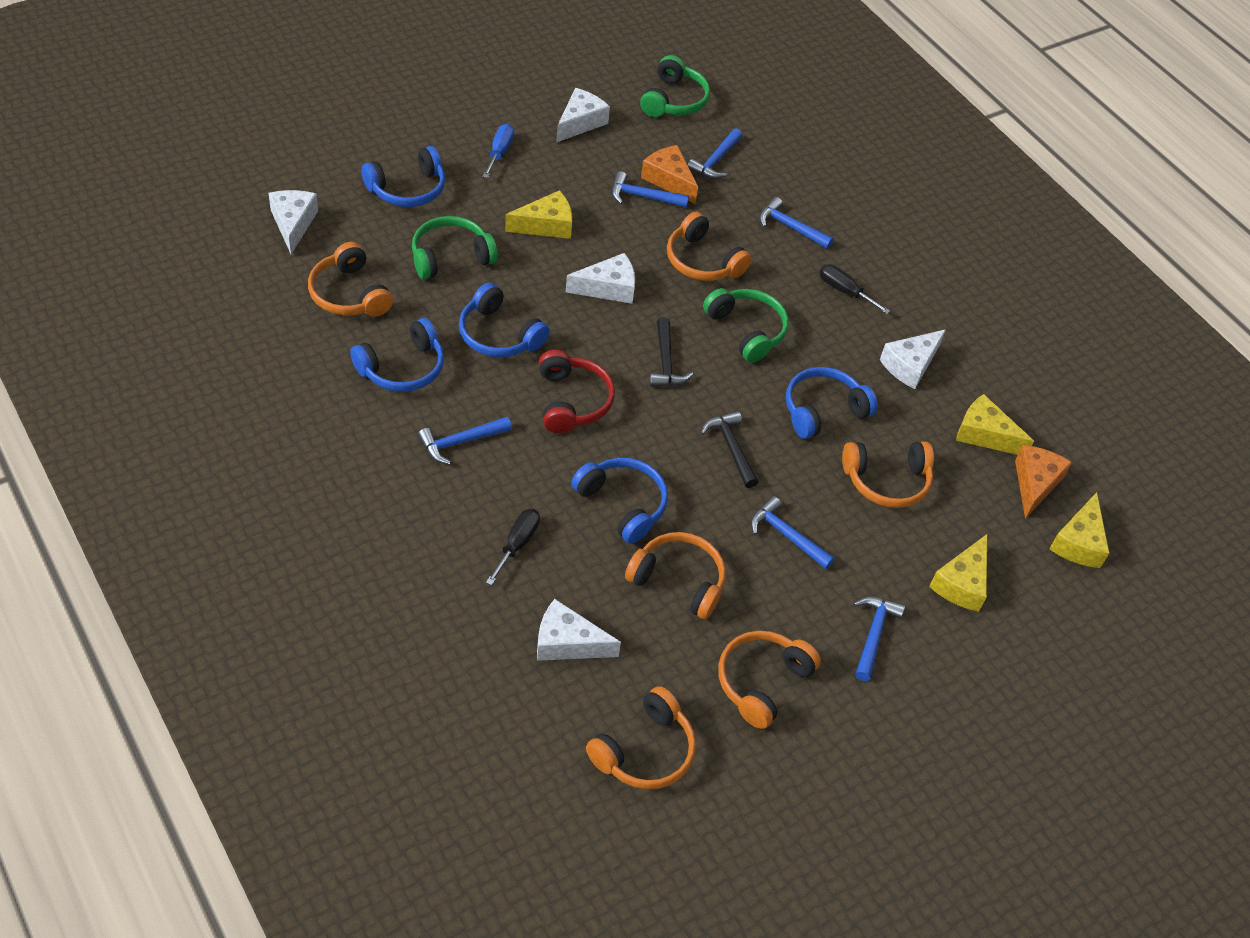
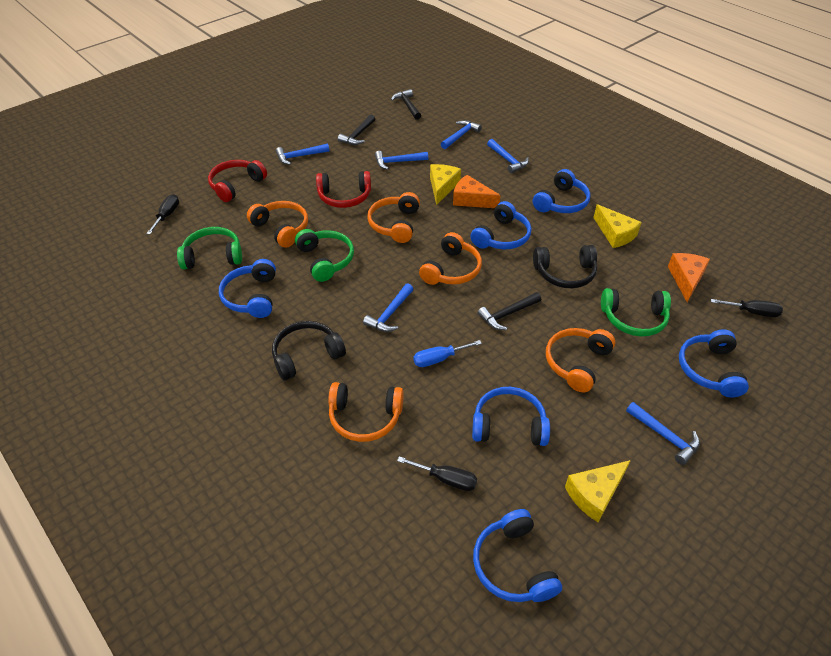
black hammer: 2 -> 3
black headphones: 0 -> 2
black screwdriver: 2 -> 3
blue headphones: 5 -> 6
orange headphones: 6 -> 5
red headphones: 1 -> 2
white cheese: 5 -> 0
yellow cheese: 4 -> 3

